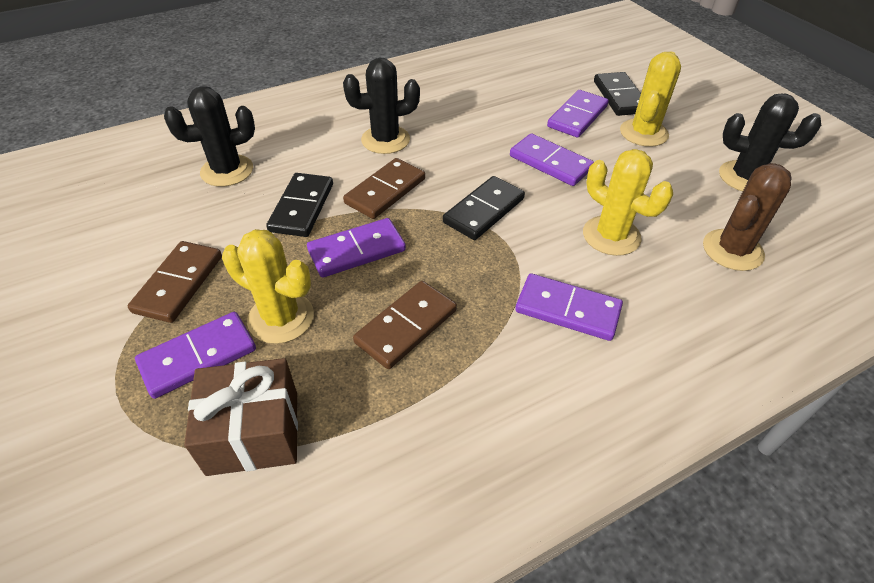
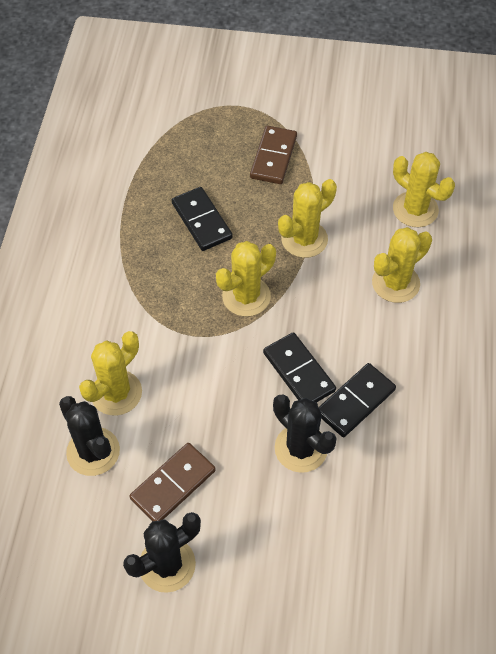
brown cactus: 1 -> 0
brown domino: 3 -> 2
brown gift: 1 -> 0
purple domino: 5 -> 0
yellow cactus: 3 -> 5

